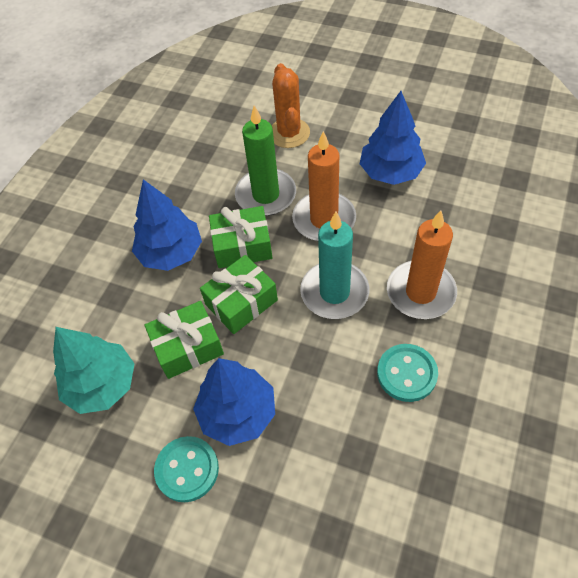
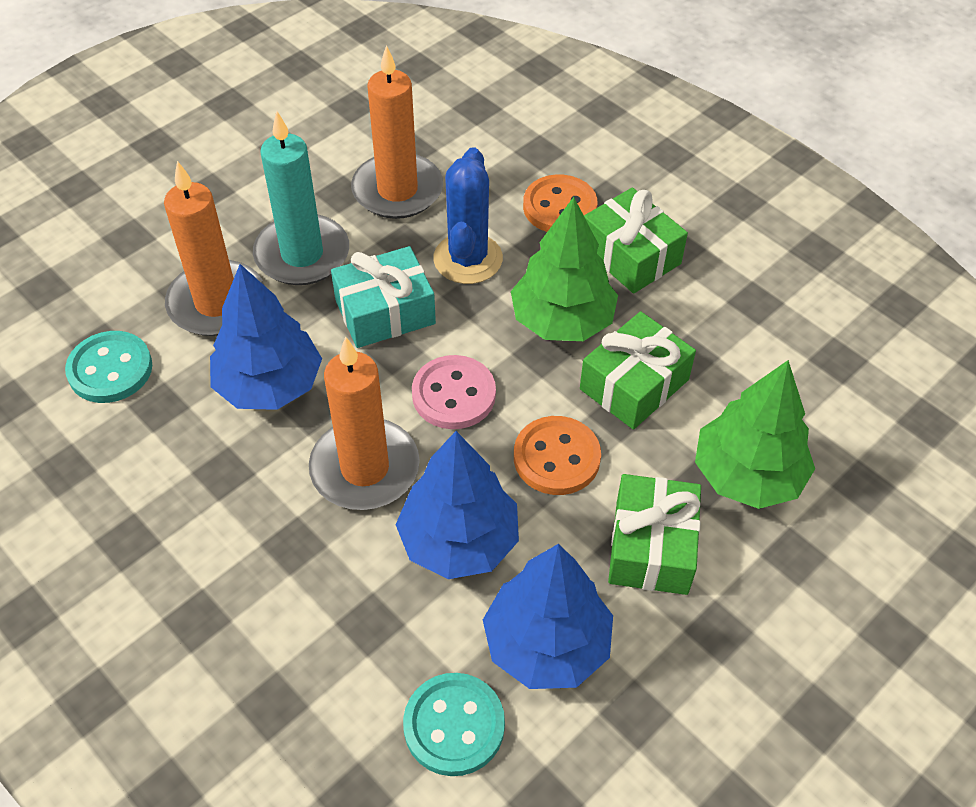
blue cactus: 0 -> 1
green candle: 1 -> 0
green tree: 0 -> 2
orange button: 0 -> 2
orange cactus: 1 -> 0
orange candle: 2 -> 3
pink button: 0 -> 1
turquoise gift: 0 -> 1
turquoise tree: 1 -> 0

